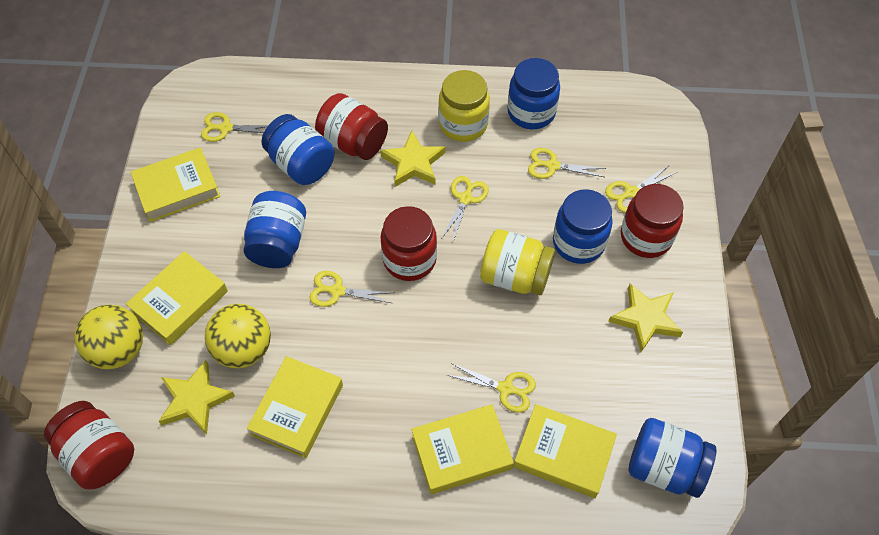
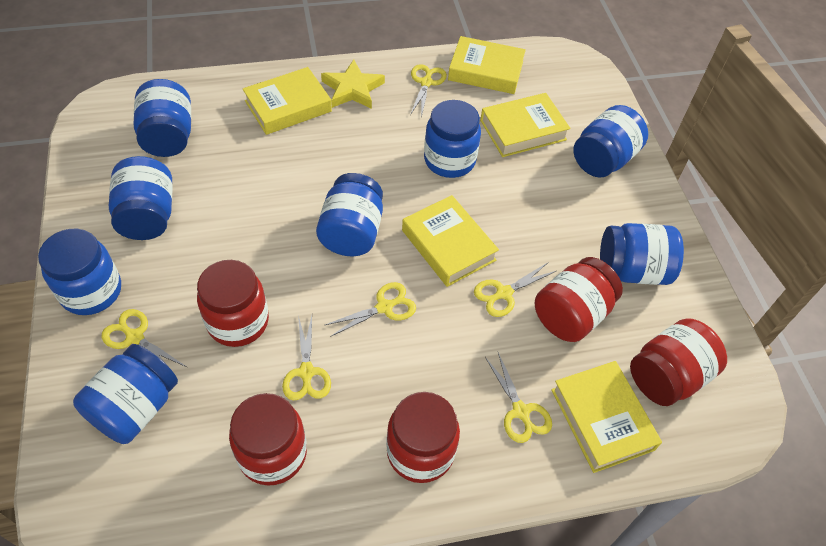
blue jar: 5 -> 8
red jar: 4 -> 5
yellow ball: 2 -> 0
yellow jar: 2 -> 0
yellow star: 3 -> 1

